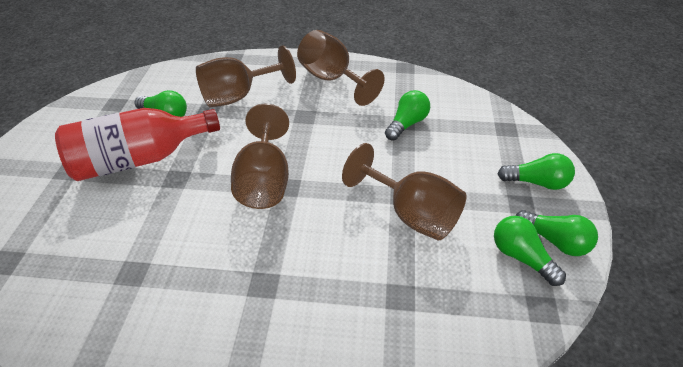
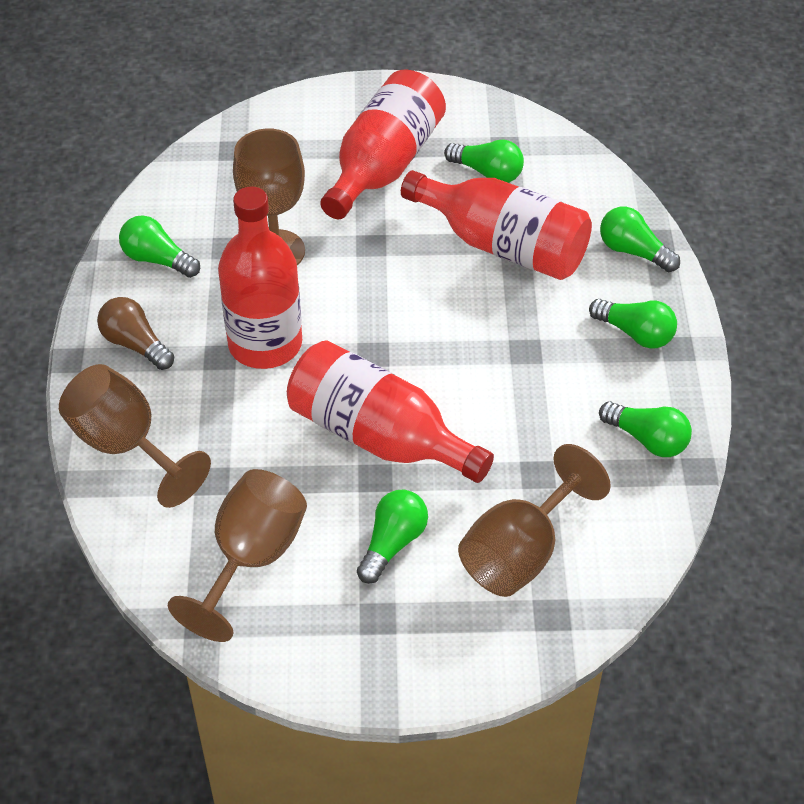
brown light bulb: 0 -> 1
green light bulb: 5 -> 6
red bottle: 1 -> 4

